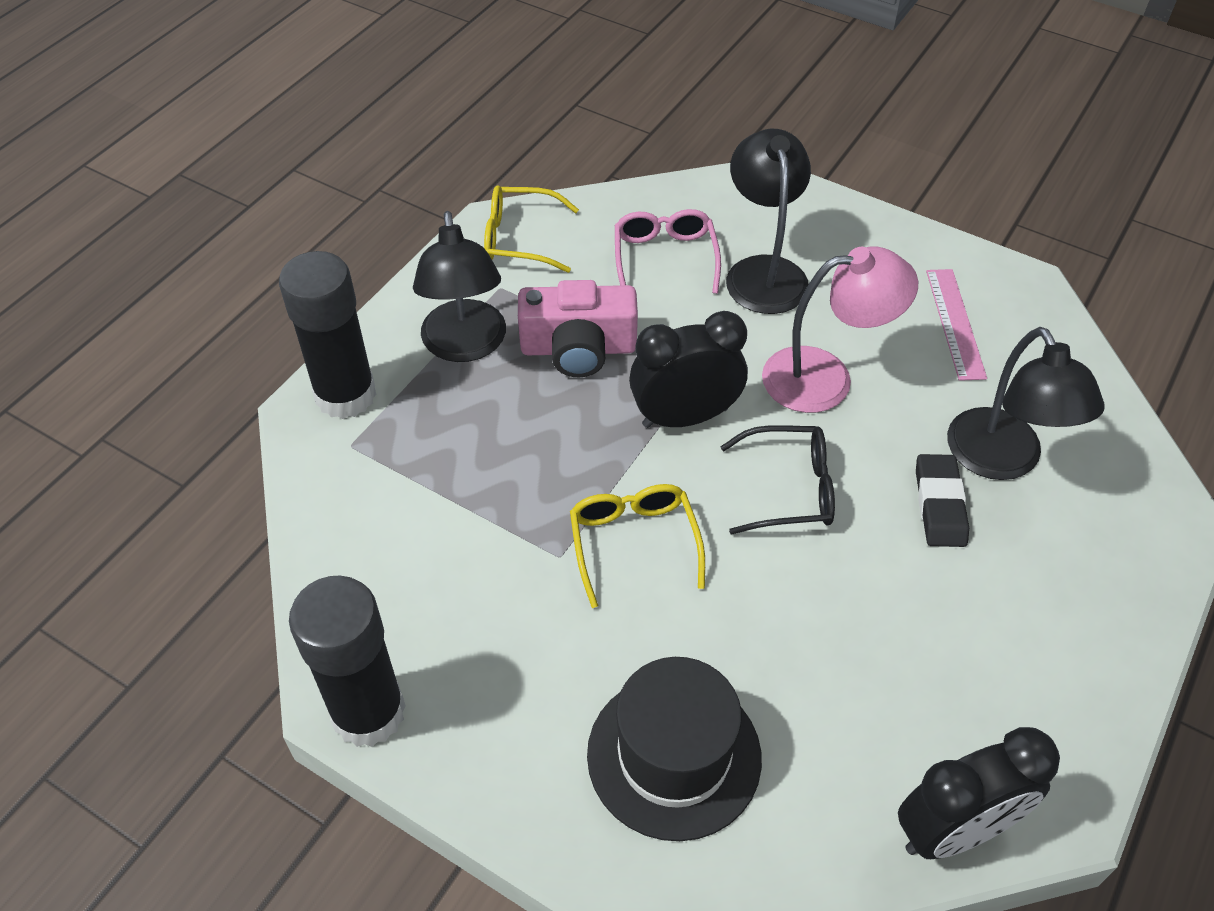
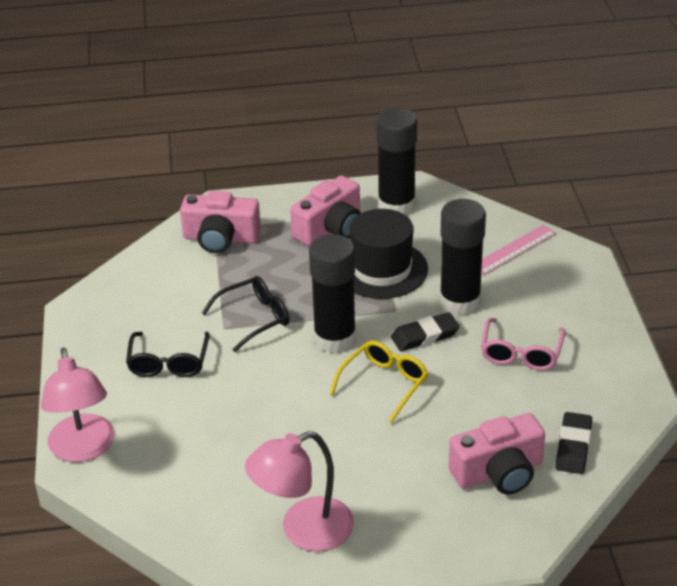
black clock: 2 -> 0
black eraser: 1 -> 2
black glasses: 1 -> 2
black glue stick: 2 -> 3
black lamp: 3 -> 0
pink camera: 1 -> 3
pink lamp: 1 -> 2
yellow glasses: 2 -> 1

